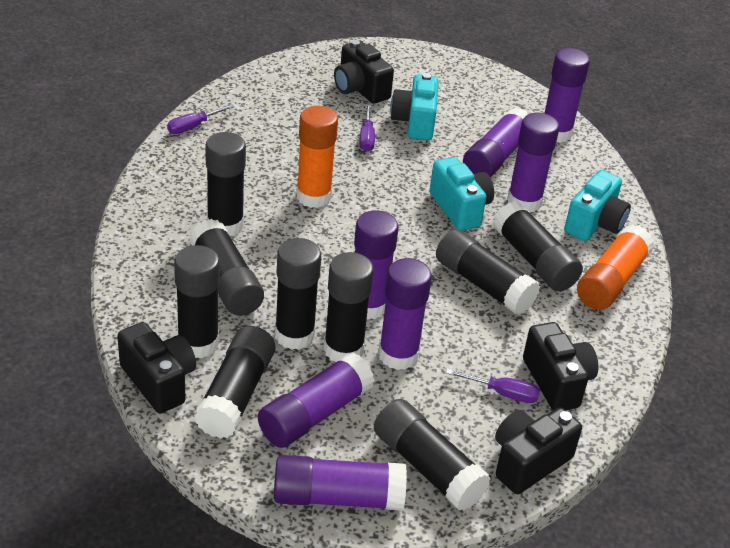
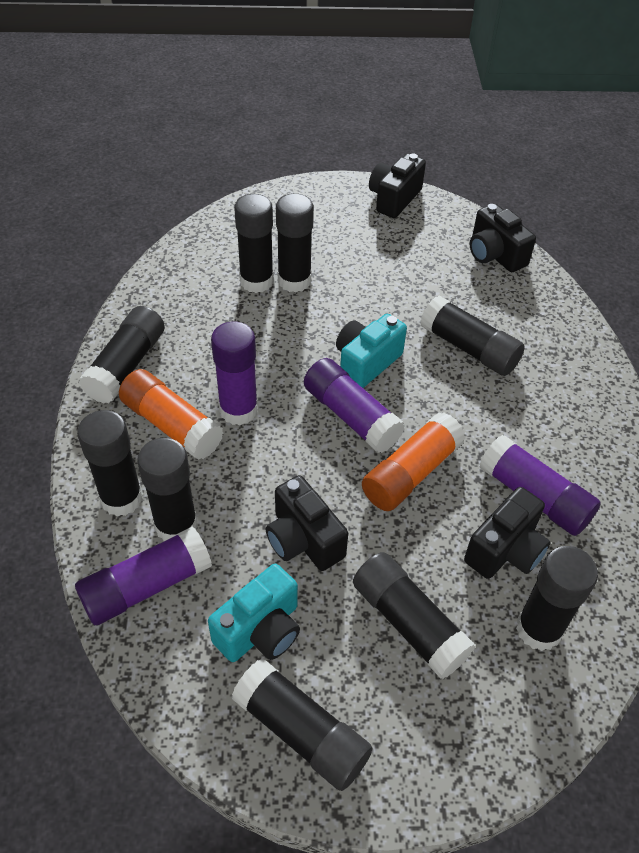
purple glue stick: 7 -> 4
purple screwdriver: 3 -> 0
turquoise camera: 3 -> 2

